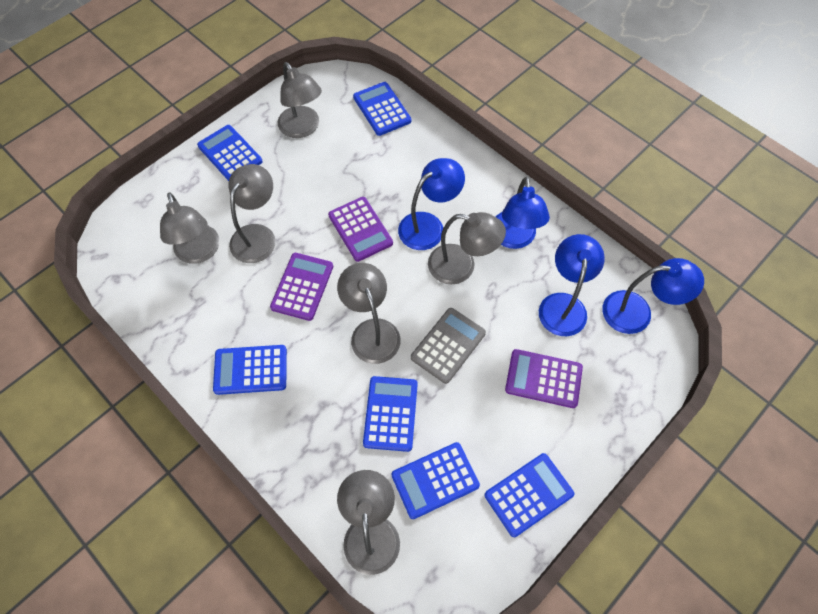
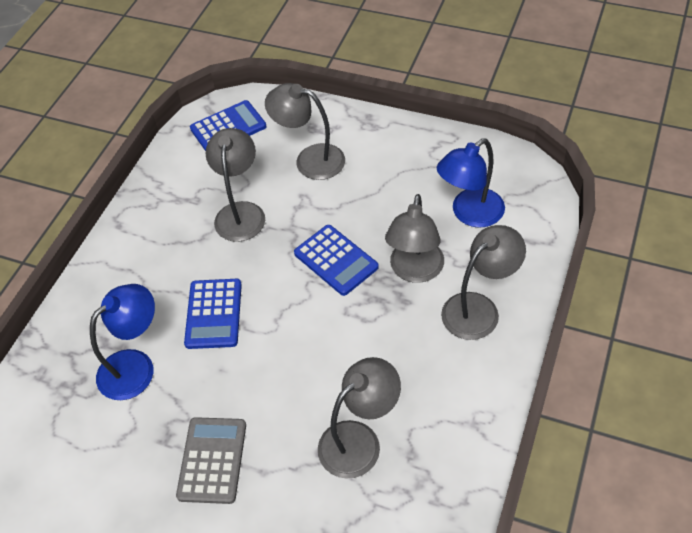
blue calculator: 6 -> 3
blue lamp: 4 -> 2
grey lamp: 6 -> 5
purple calculator: 3 -> 0

